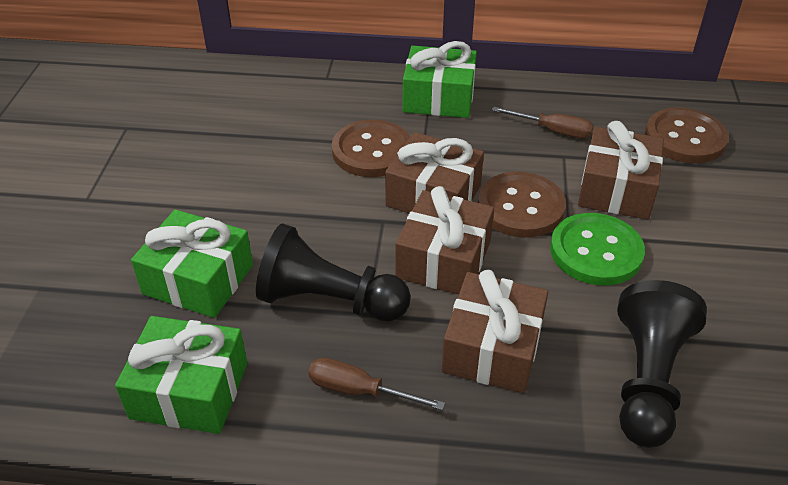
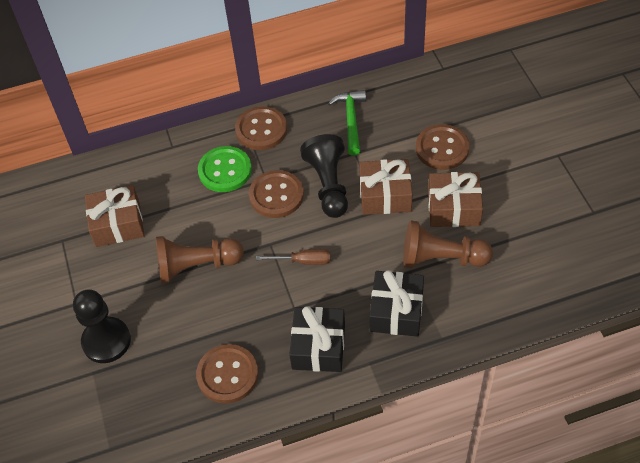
black gift: 0 -> 2
brown button: 3 -> 4
brown gift: 4 -> 3
brown pawn: 0 -> 2
brown screwdriver: 2 -> 1
green gift: 3 -> 0
green hammer: 0 -> 1

